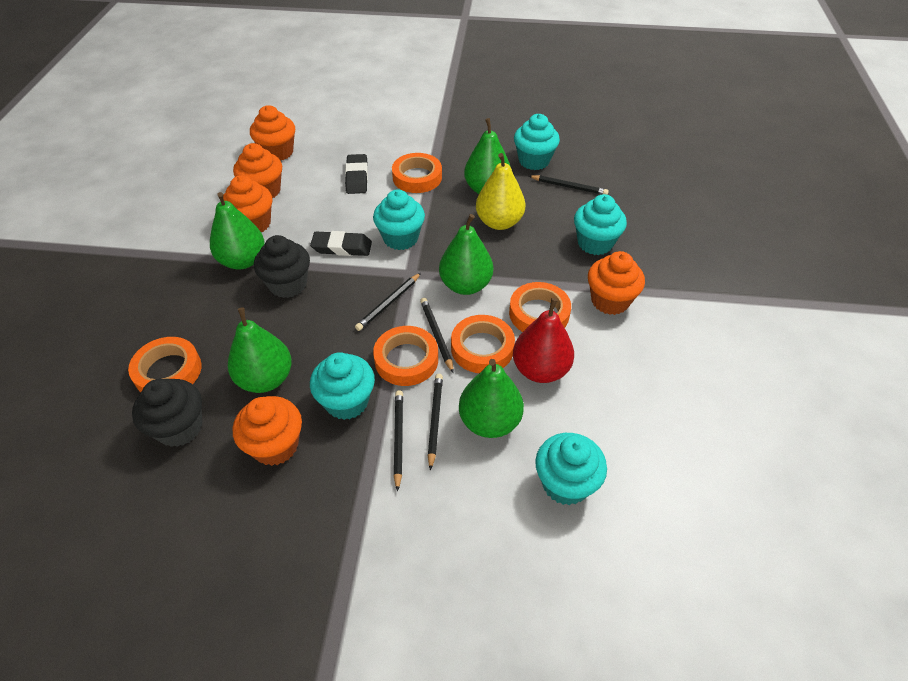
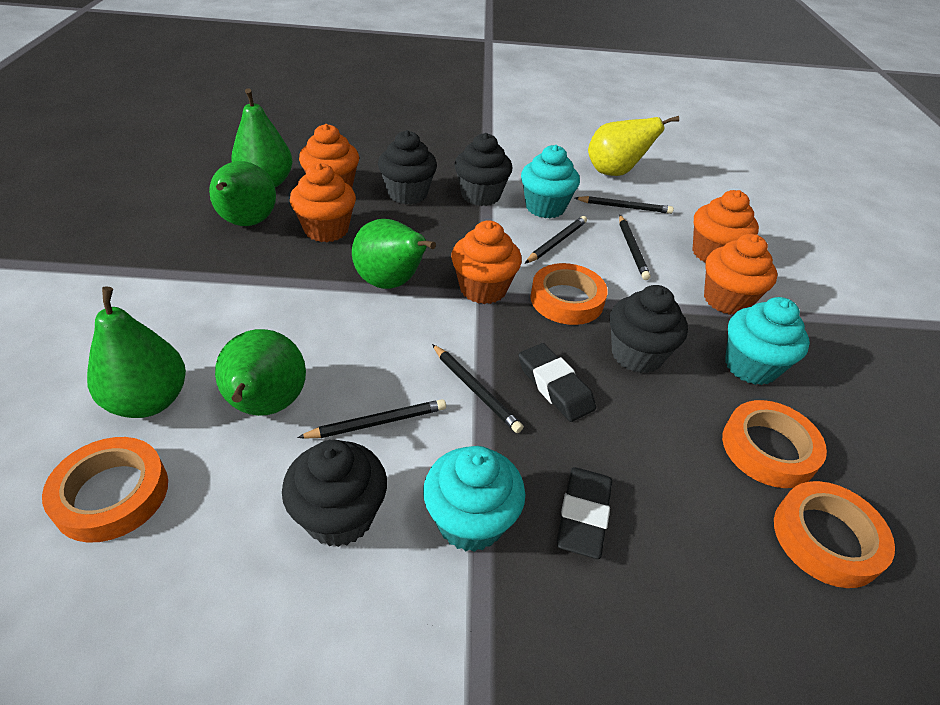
black cupcake: 2 -> 4
orange tape: 5 -> 4
red pear: 1 -> 0
turquoise cupcake: 5 -> 3

